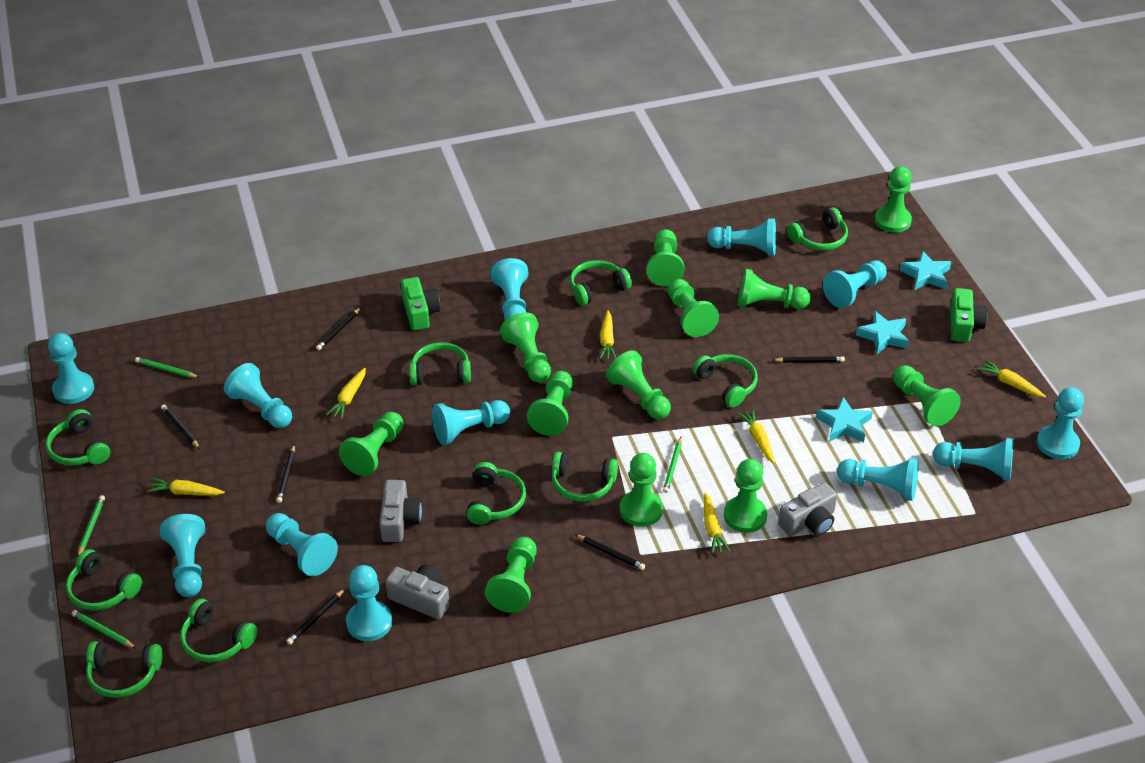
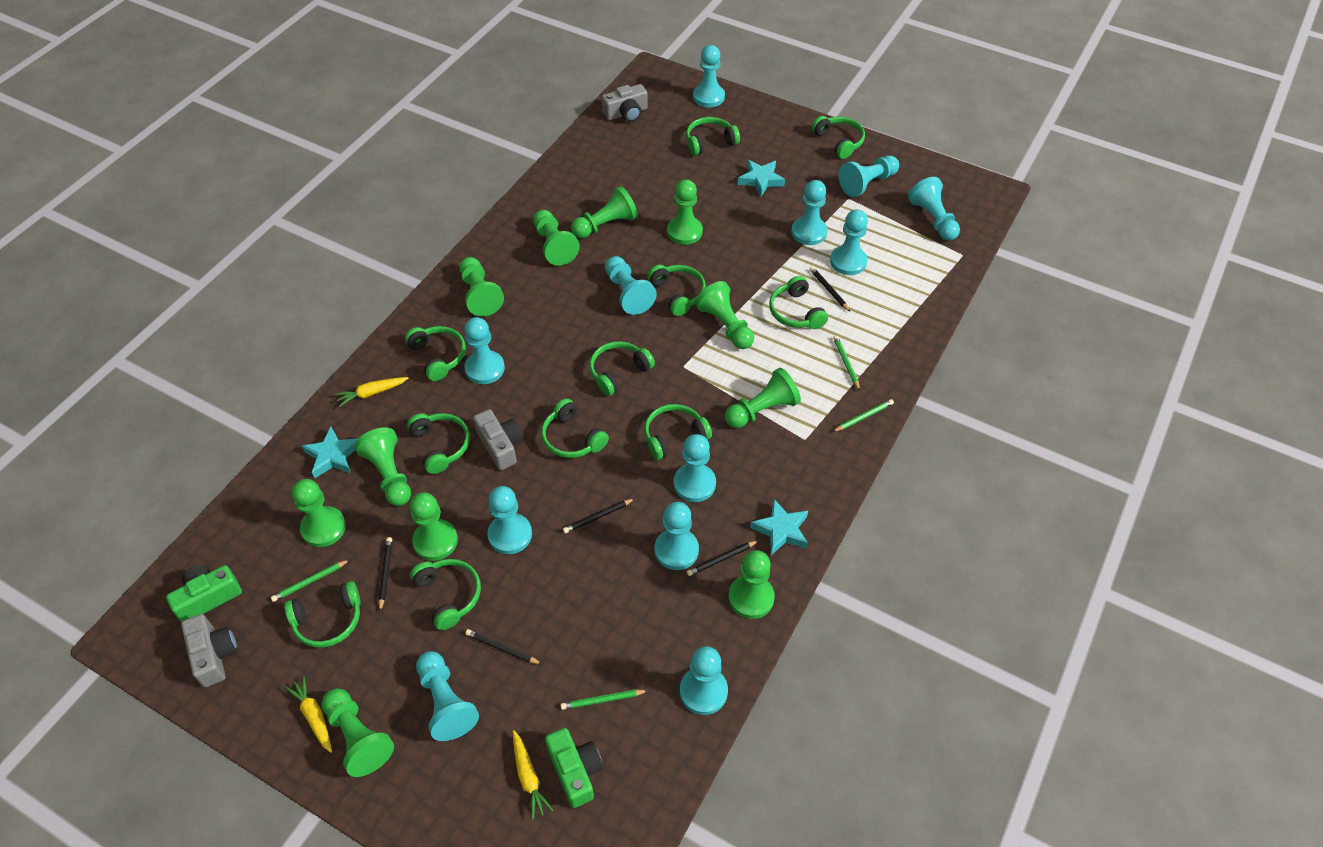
black pencil: 6 -> 5
green headphones: 10 -> 11
green pawn: 12 -> 11
yellow carrot: 6 -> 3

